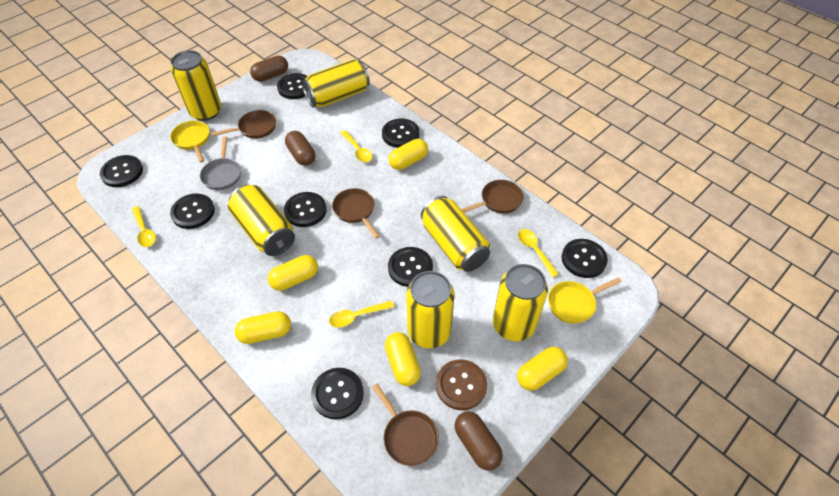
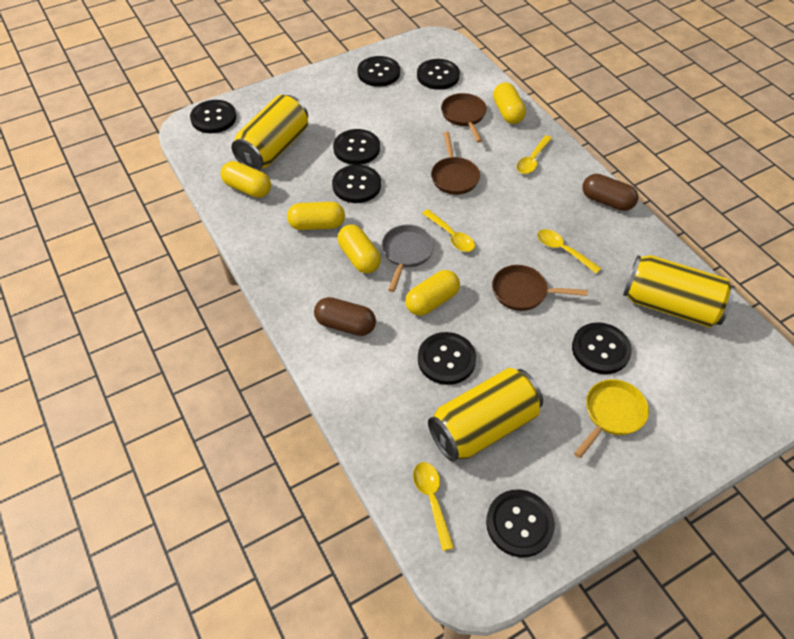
brown button: 1 -> 0
brown capsule: 3 -> 2
brown pan: 4 -> 3
yellow can: 6 -> 3
yellow pan: 2 -> 1

